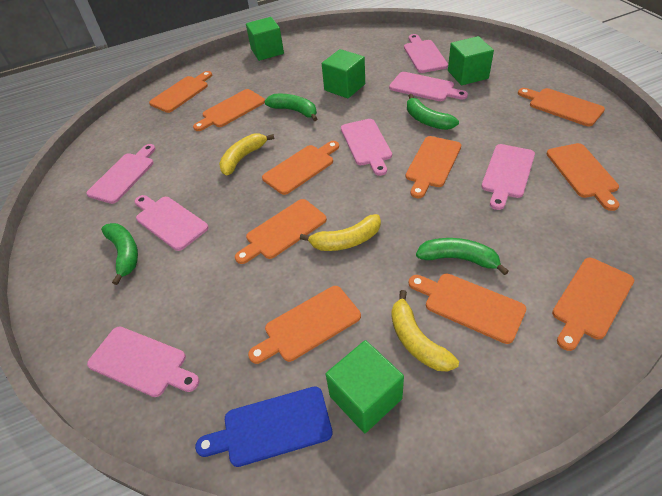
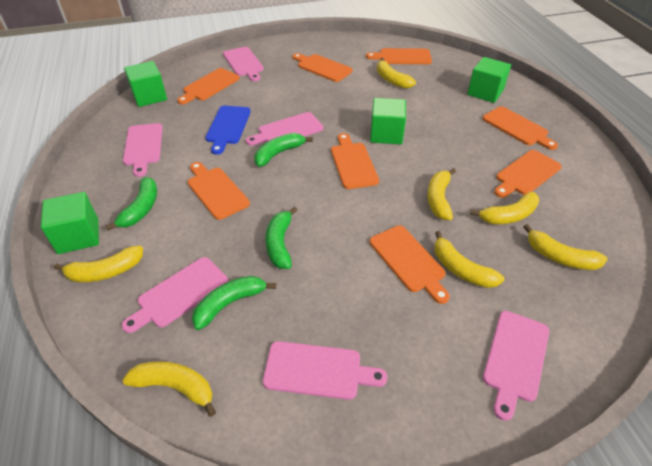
orange cutting board: 10 -> 8
pink cutting board: 7 -> 6
yellow banana: 3 -> 7

